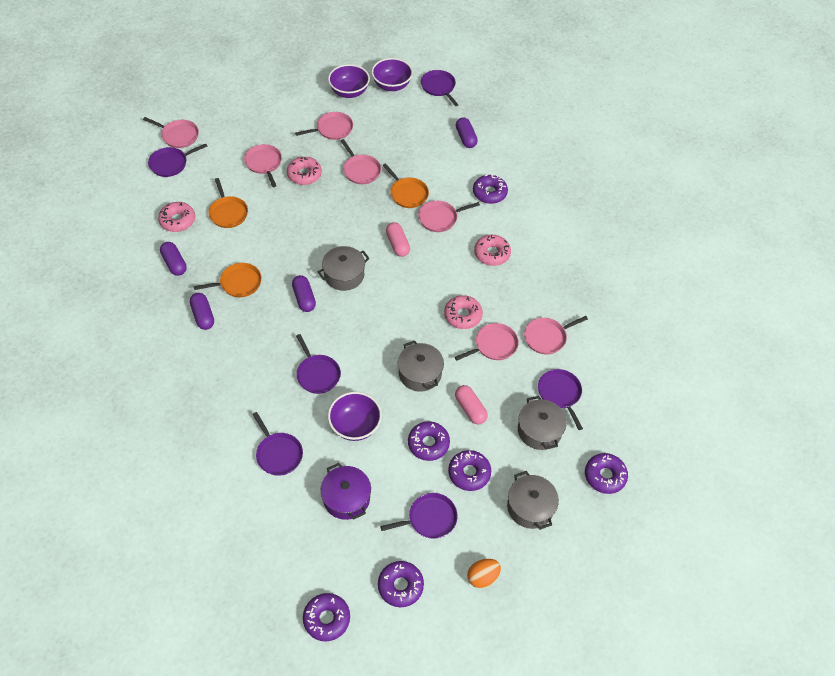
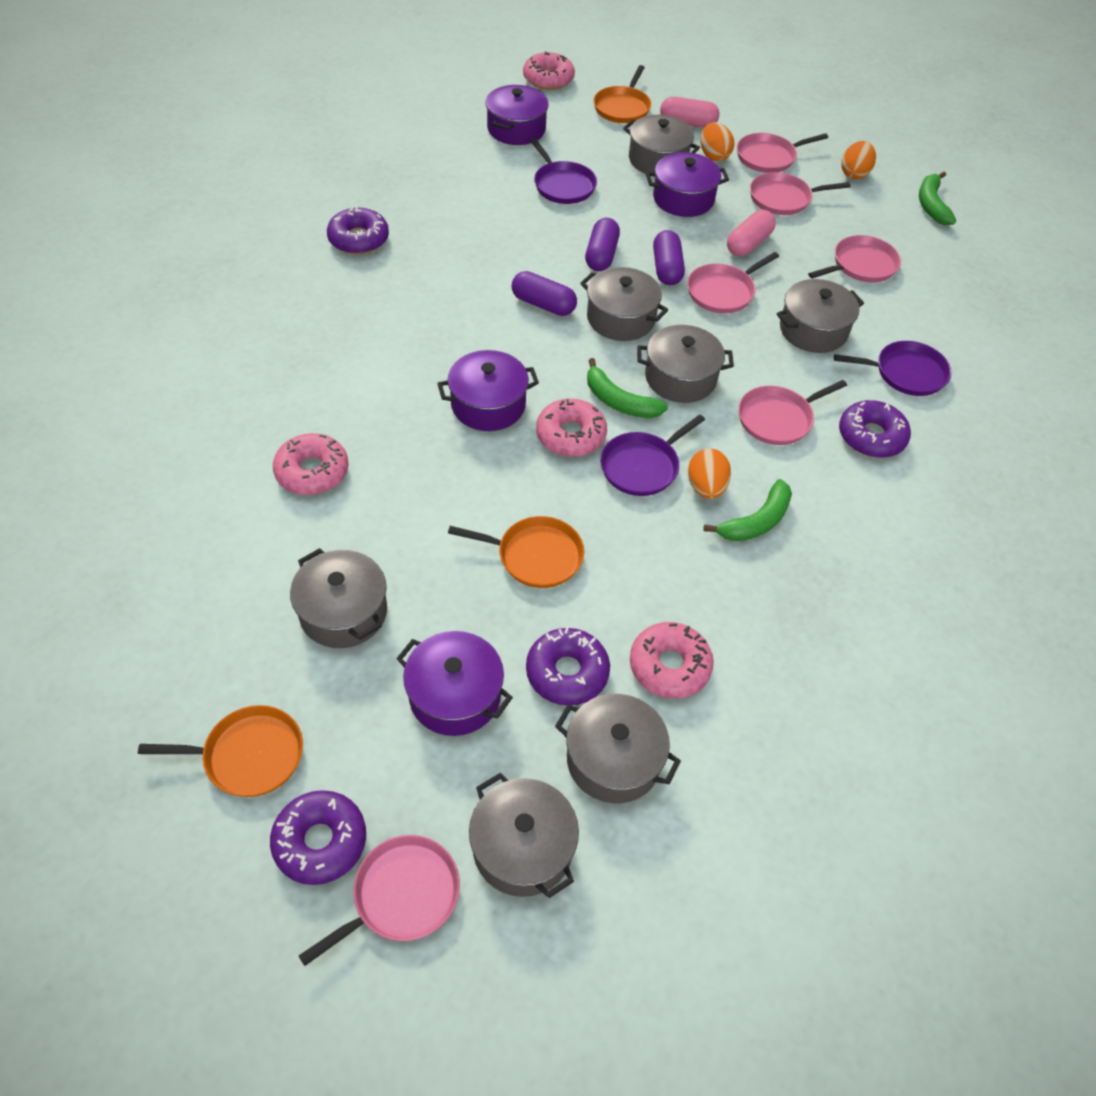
green banana: 0 -> 3
grey pot: 4 -> 7
orange egg: 1 -> 3
pink pan: 7 -> 6
purple bowl: 3 -> 0
purple capsule: 4 -> 3
purple donut: 6 -> 4
purple pan: 6 -> 3
purple pot: 1 -> 4

